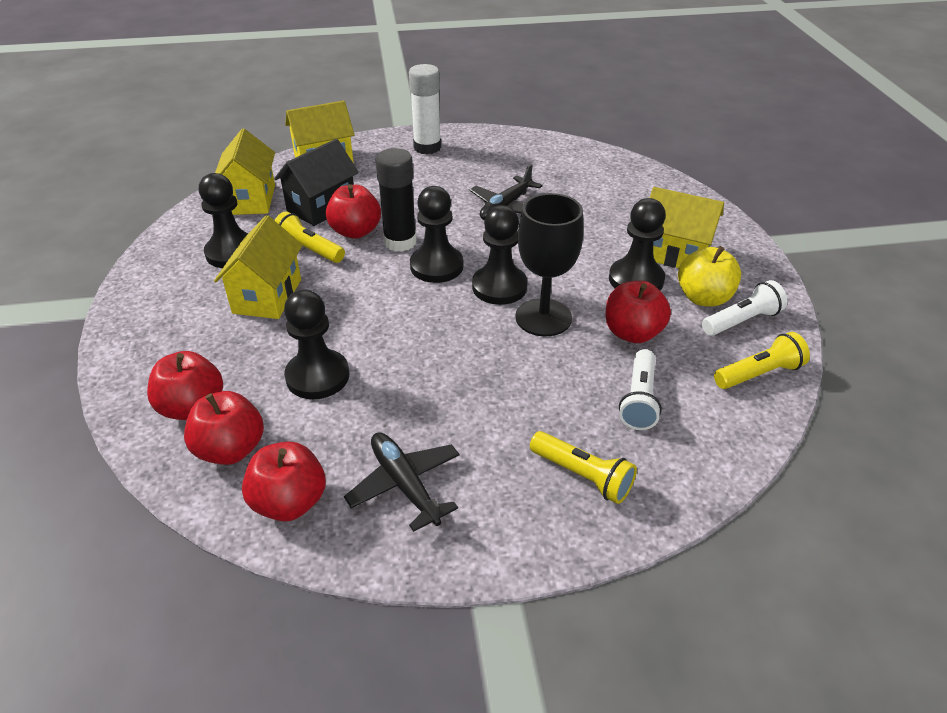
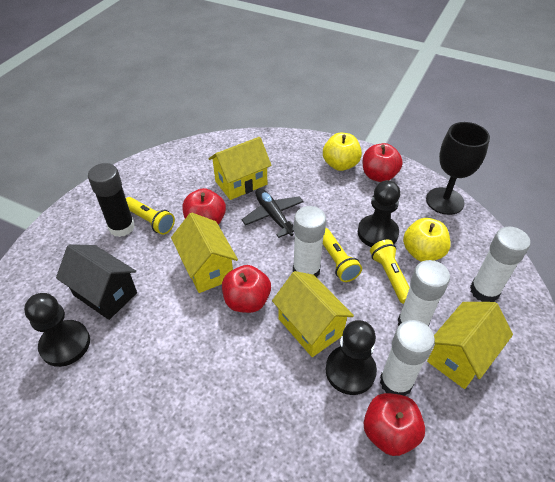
black pawn: 5 -> 3
black plane: 2 -> 1
red apple: 5 -> 4
white flashlight: 2 -> 0
white glue stick: 1 -> 4
yellow apple: 1 -> 2

